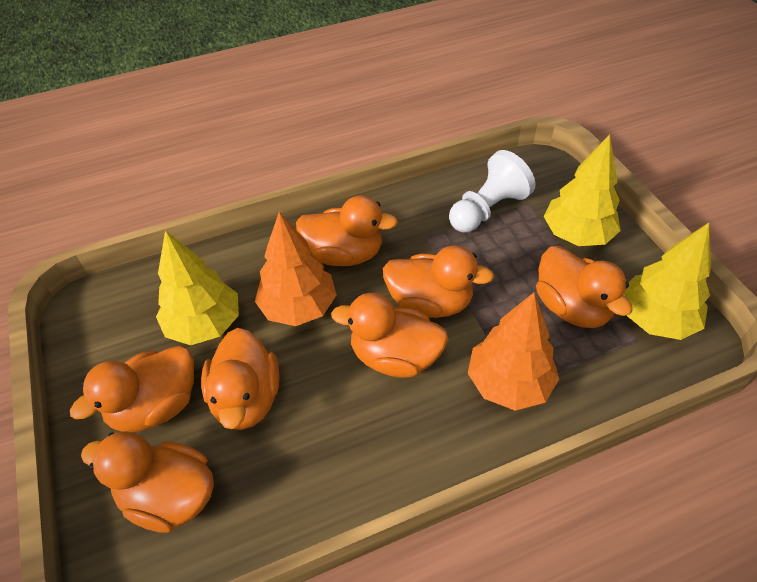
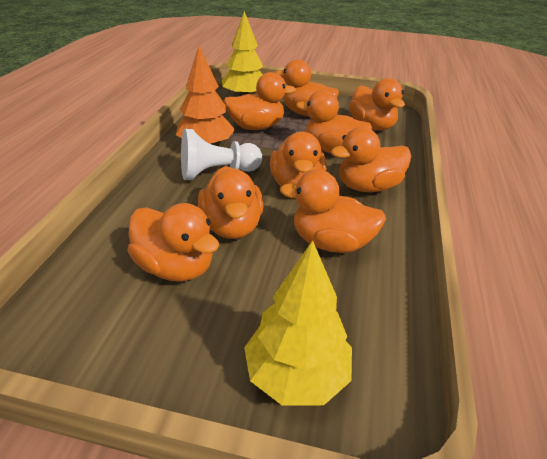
orange duck: 7 -> 9
orange tree: 2 -> 1
yellow tree: 3 -> 2

